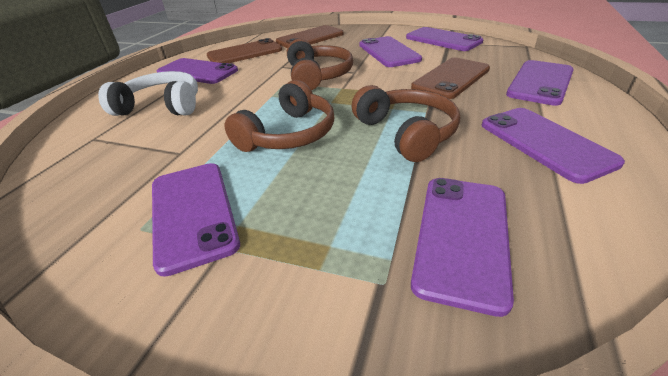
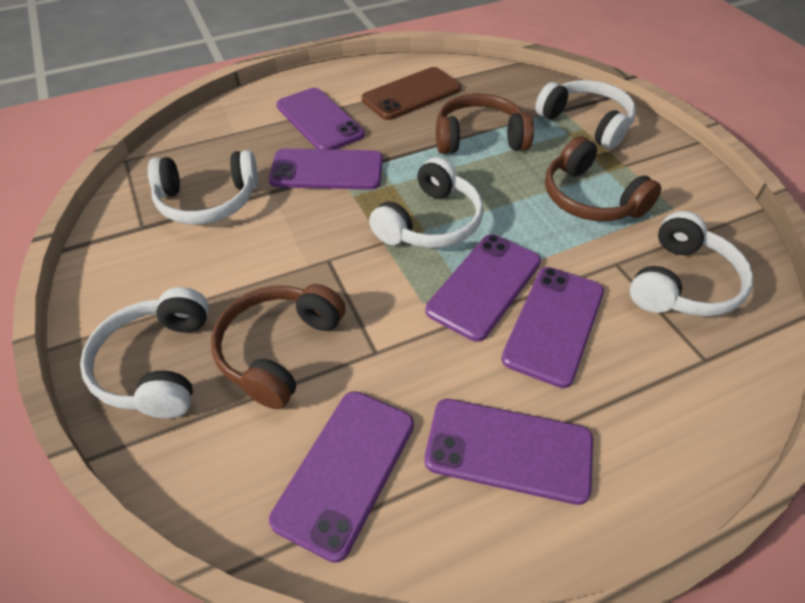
brown phone: 3 -> 1
purple phone: 7 -> 6
white headphones: 1 -> 5

